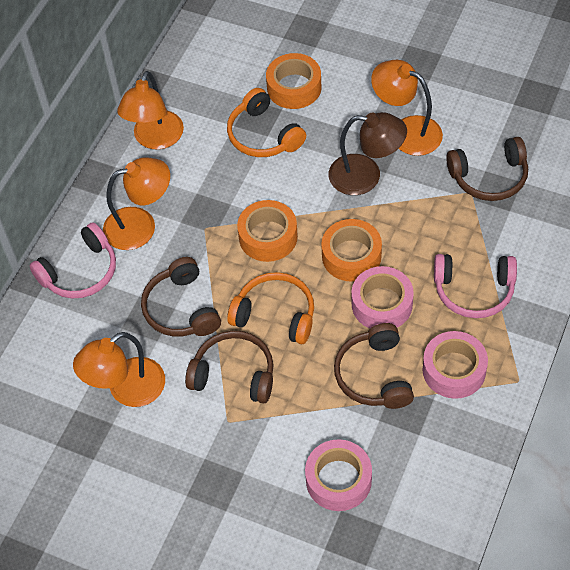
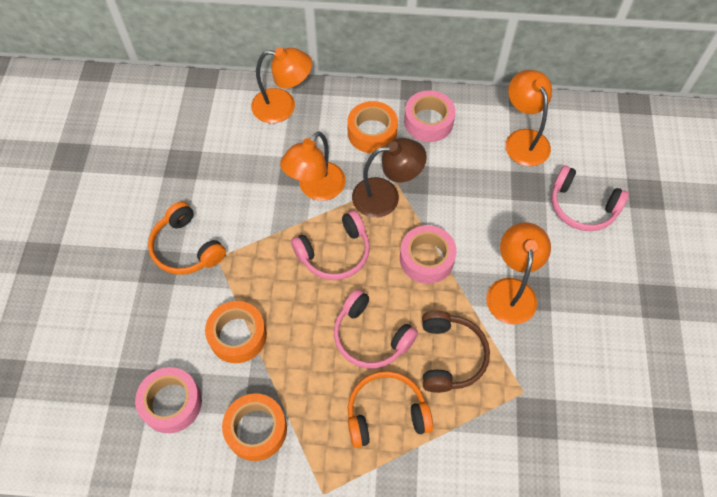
brown headphones: 4 -> 1
pink headphones: 2 -> 3

